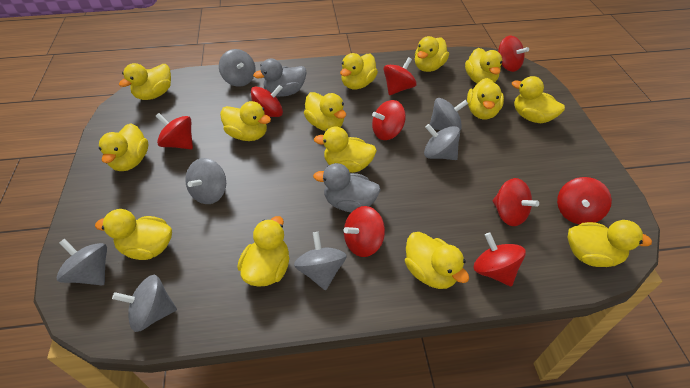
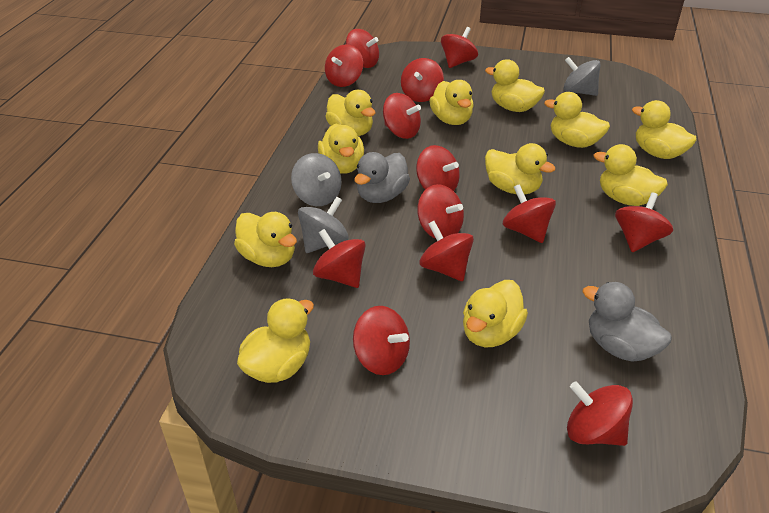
grey spinning top: 7 -> 3
red spinning top: 9 -> 13
yellow duck: 14 -> 11

